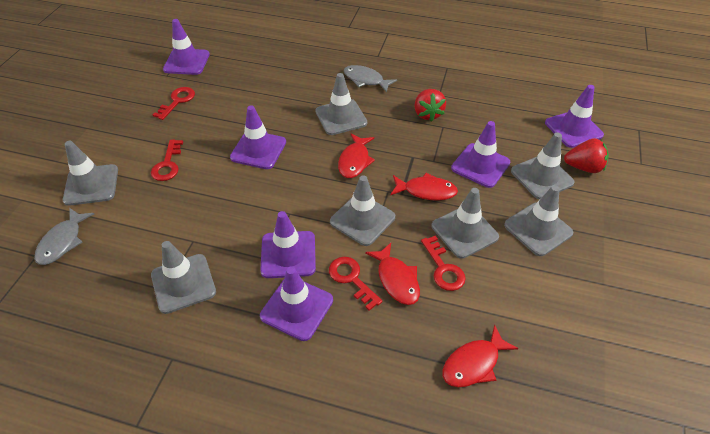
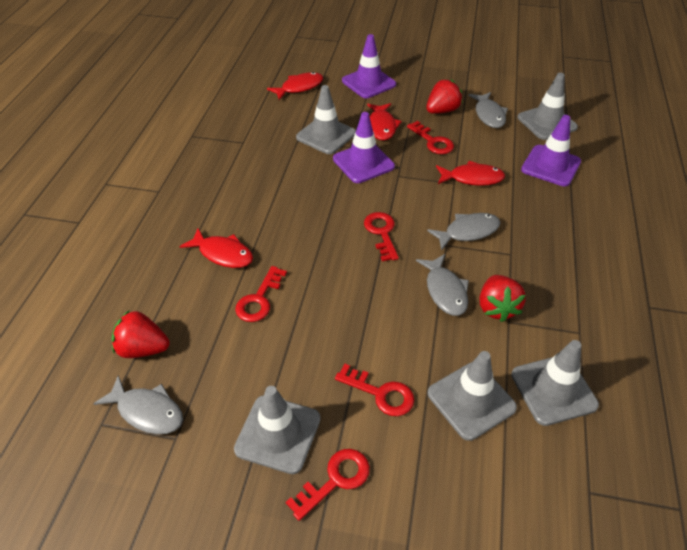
grey fish: 2 -> 4
grey traffic cone: 7 -> 5
purple traffic cone: 6 -> 3
red key: 4 -> 5
red strawberry: 2 -> 3

